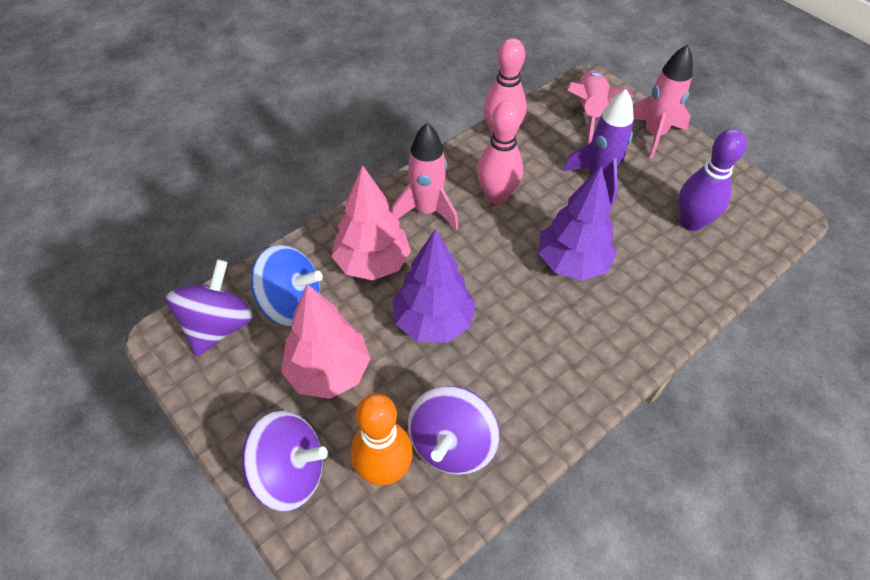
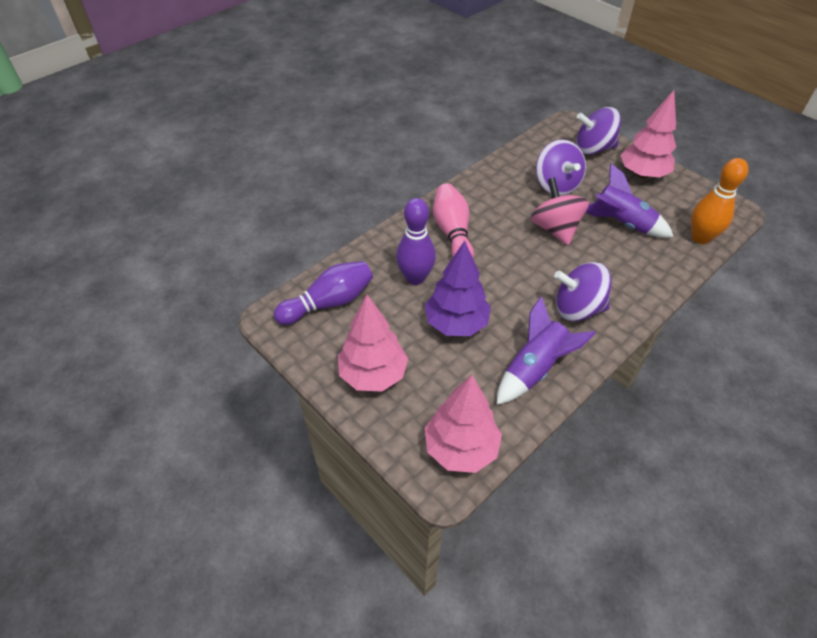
blue spinning top: 1 -> 0
pink bowling pin: 2 -> 1
pink rocket: 3 -> 0
pink spinning top: 0 -> 1
pink tree: 2 -> 3
purple bowling pin: 1 -> 2
purple rocket: 1 -> 2
purple tree: 2 -> 1

